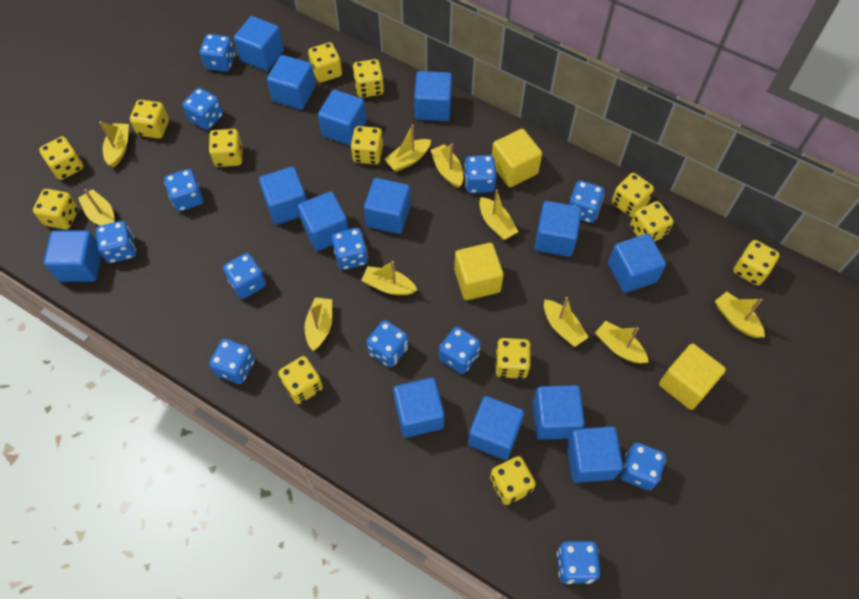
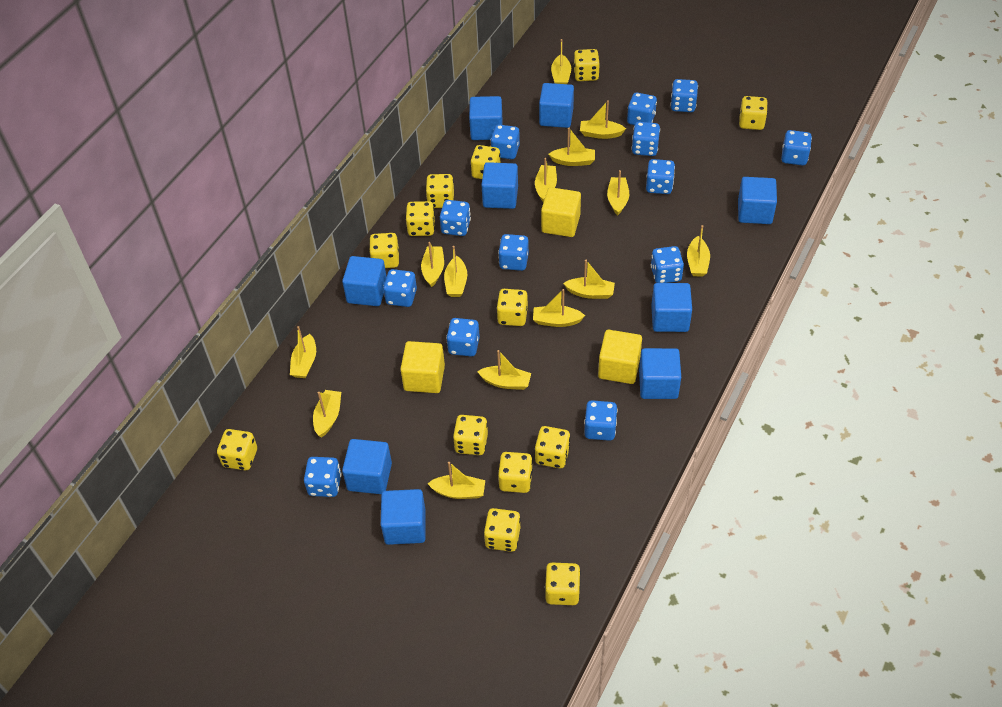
blue cube: 14 -> 9
yellow boat: 10 -> 14

